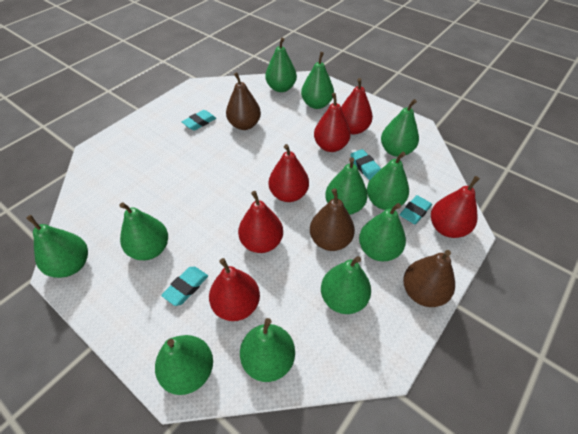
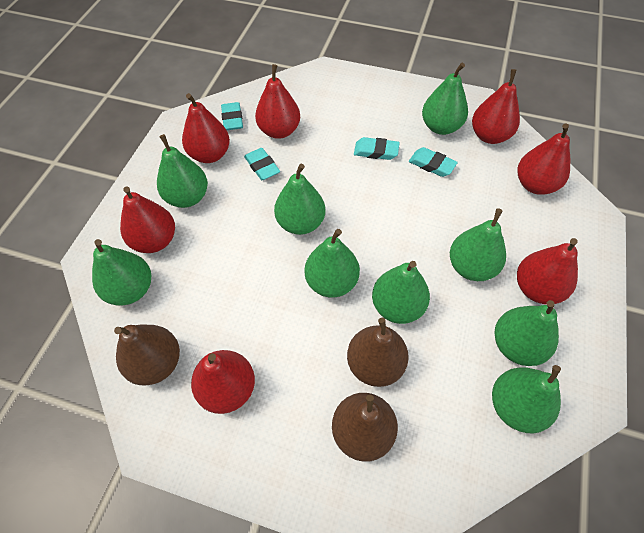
green pear: 11 -> 9
red pear: 6 -> 7

